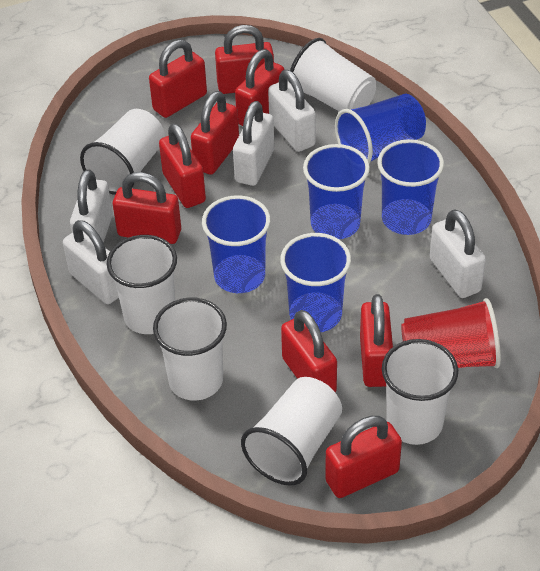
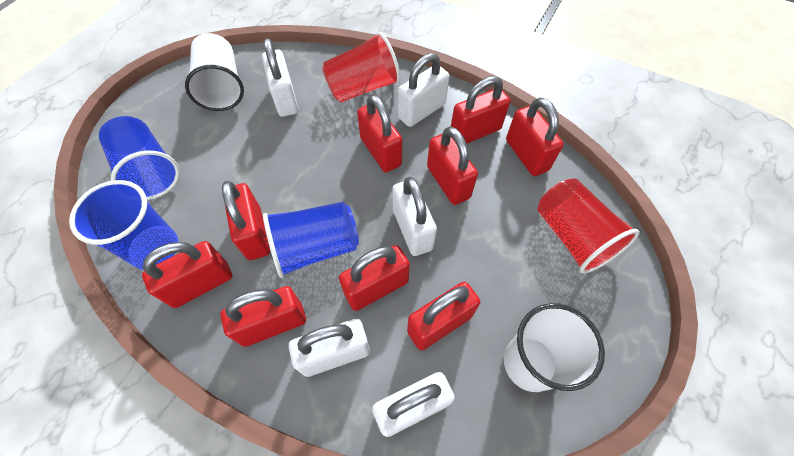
blue cup: 5 -> 3
red cup: 1 -> 2
white cup: 6 -> 2

